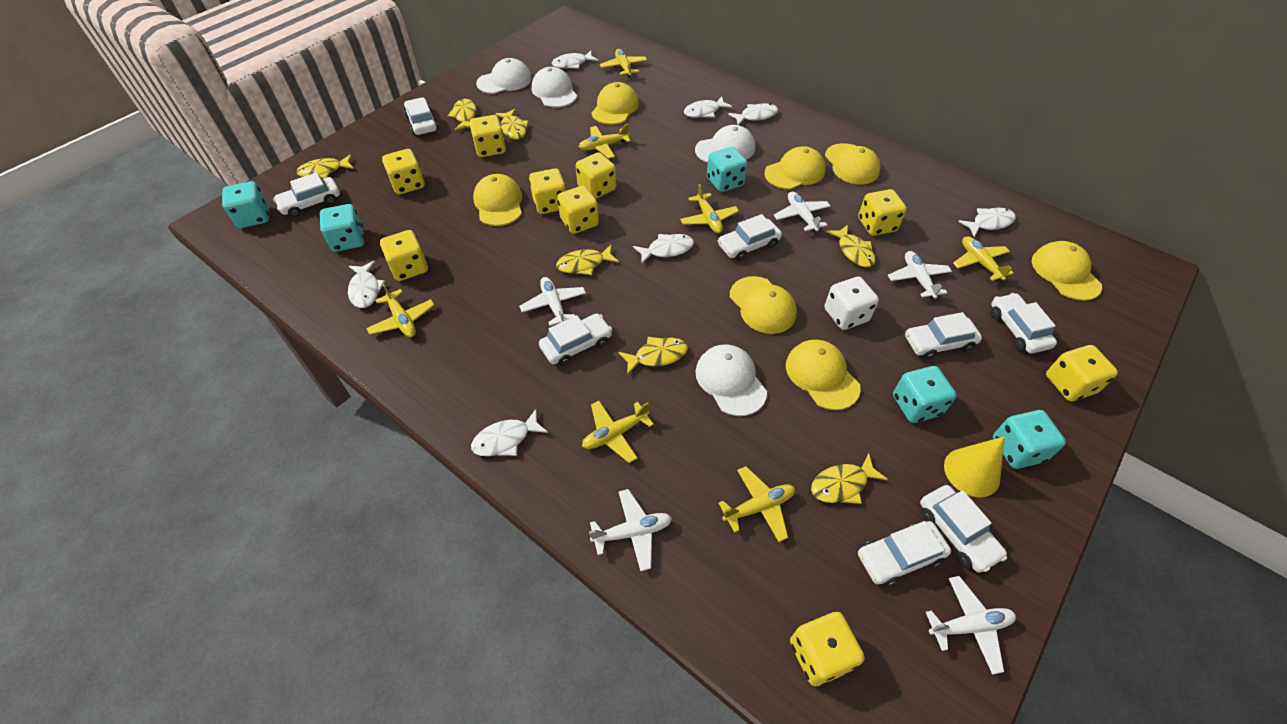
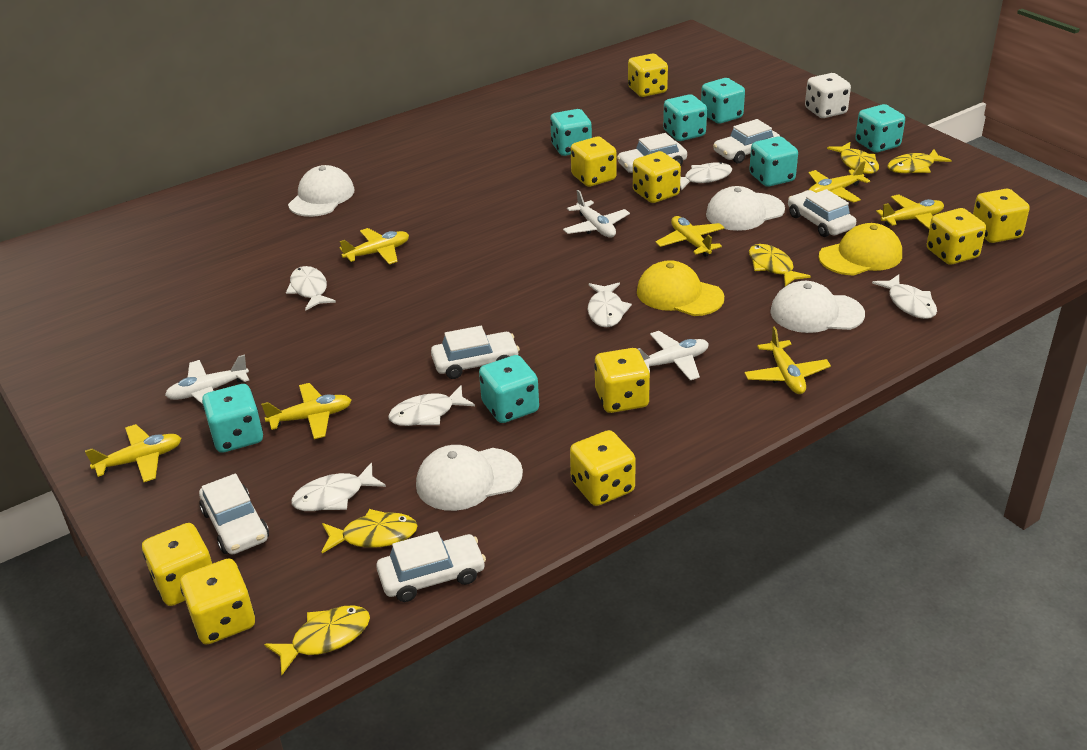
turquoise dice: 5 -> 7
white car: 8 -> 6
white fish: 7 -> 6
white plane: 5 -> 3
yellow cap: 7 -> 2
yellow cone: 1 -> 0
yellow fish: 7 -> 5

